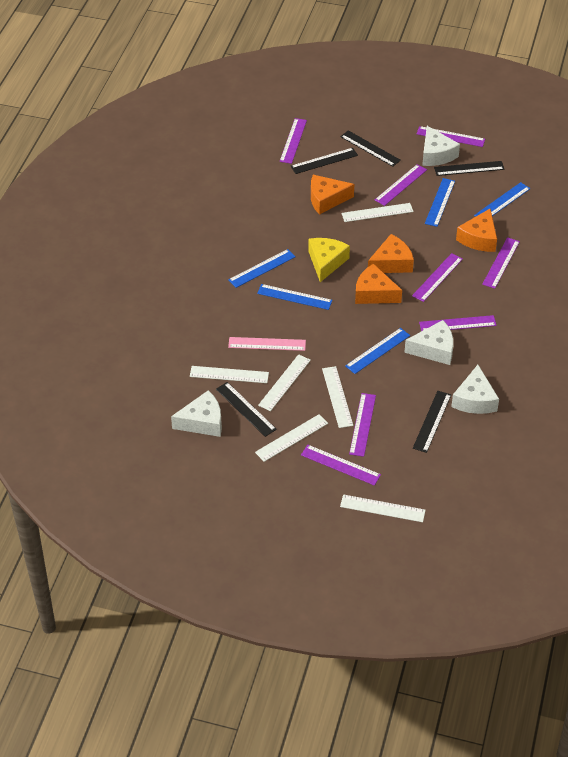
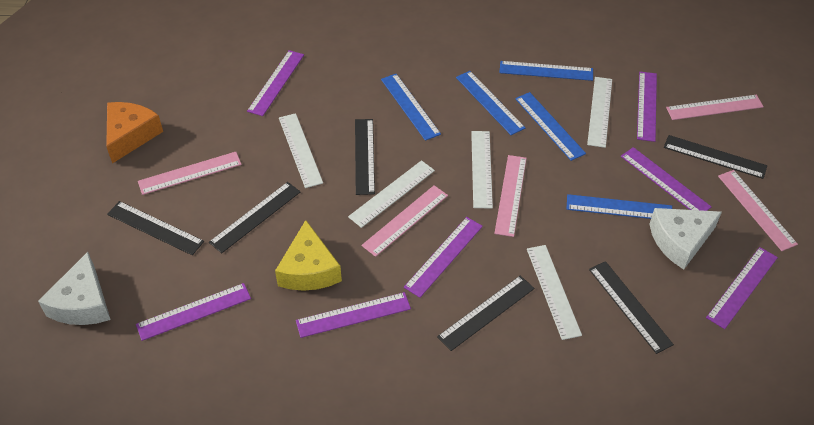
black ruler: 5 -> 6
orange cheese: 4 -> 1
pink ruler: 1 -> 5
purple ruler: 8 -> 7
white cheese: 4 -> 2
white ruler: 6 -> 5

